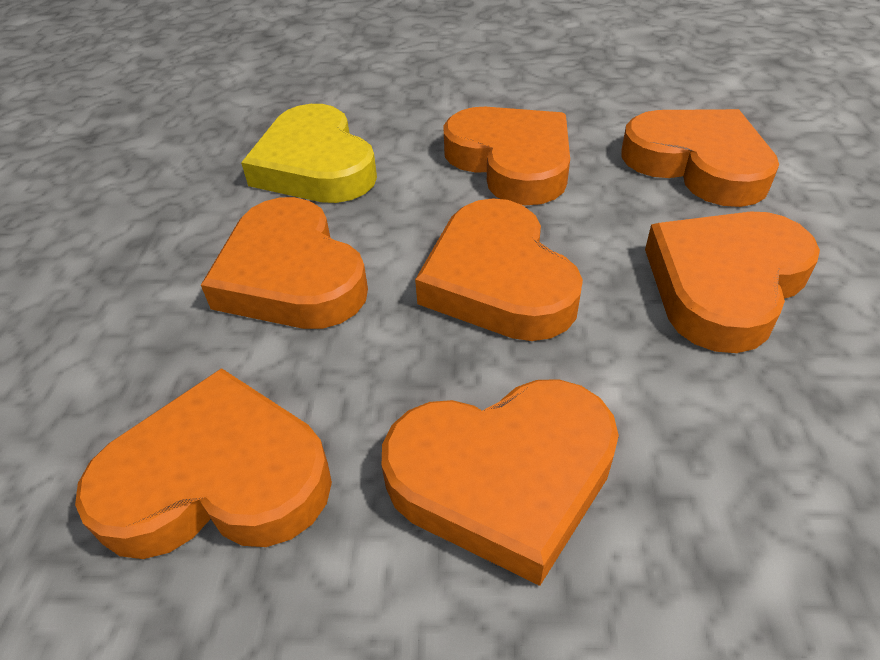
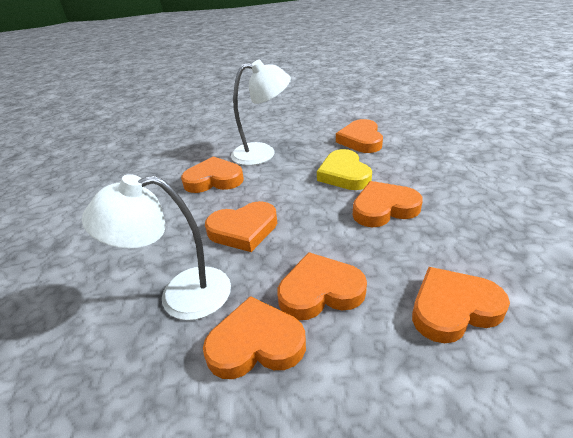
white lamp: 0 -> 2

